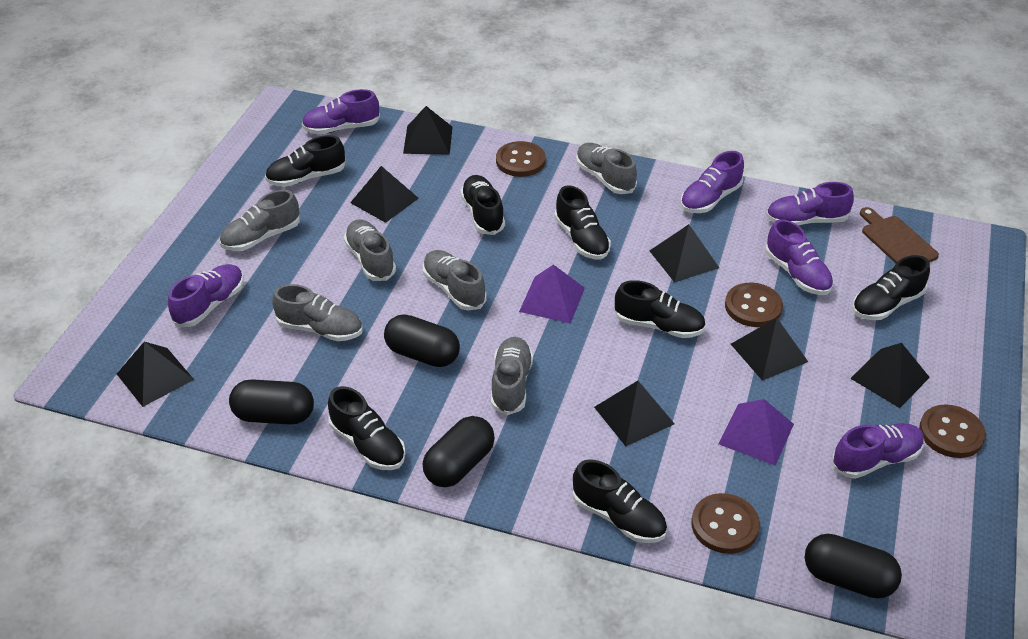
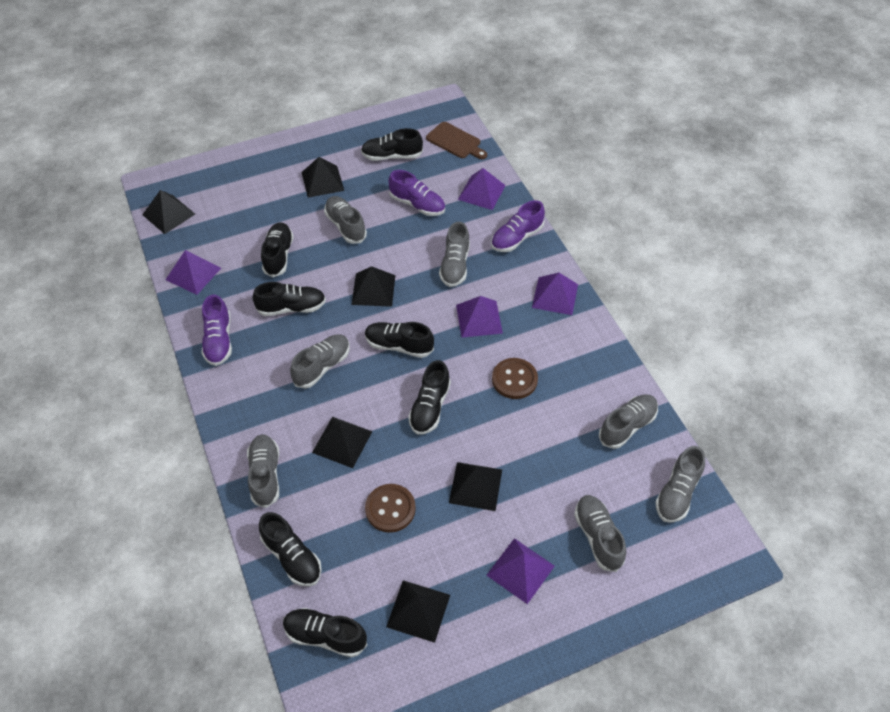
black capsule: 4 -> 0
black pyramid: 7 -> 6
brown button: 4 -> 2
grey shoe: 6 -> 7
purple pyramid: 2 -> 5
purple shoe: 6 -> 3

